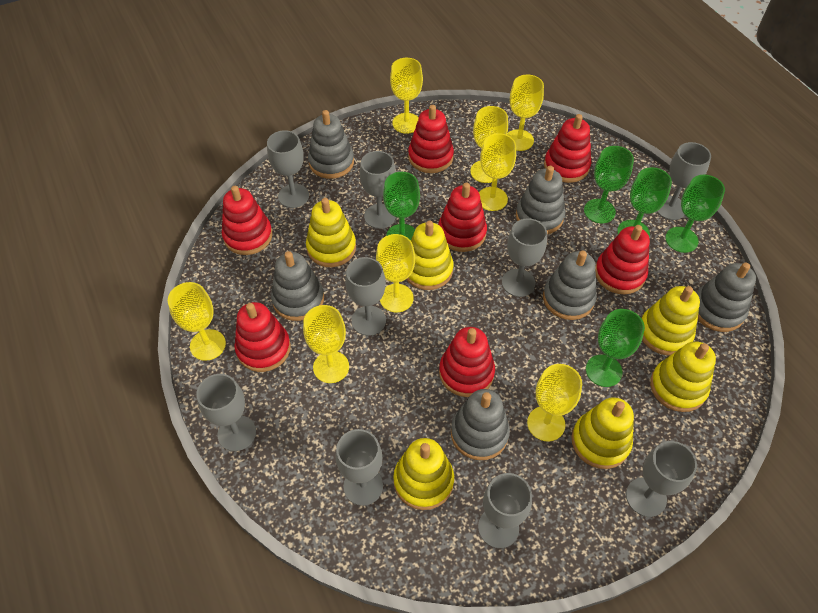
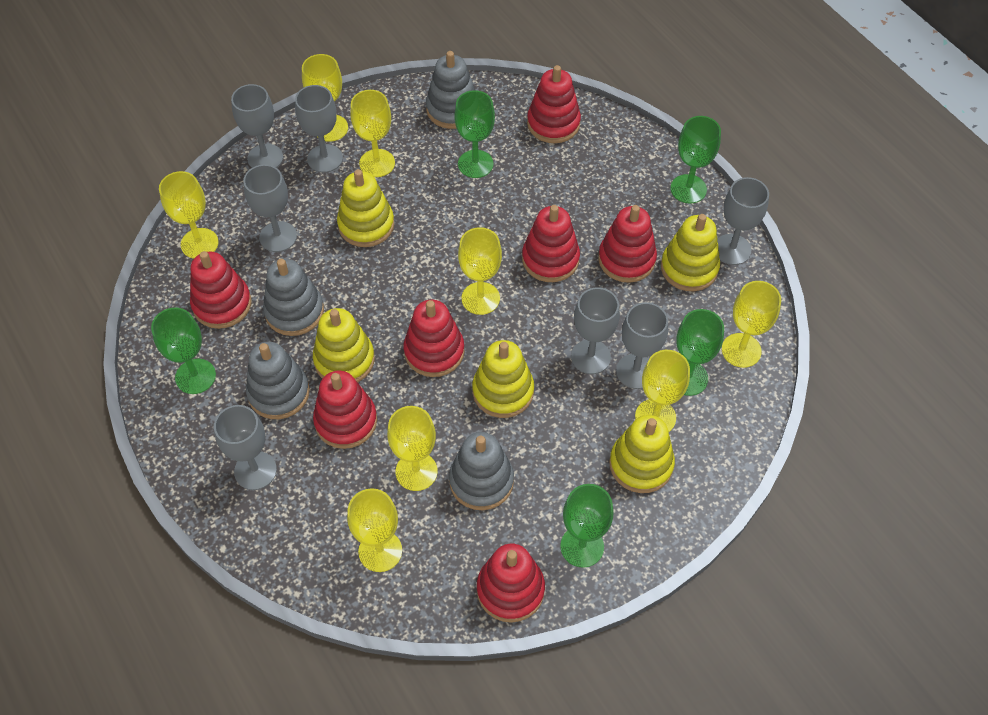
grey goblet: 9 -> 7
grey stacking toy: 6 -> 4
yellow stacking toy: 6 -> 5

